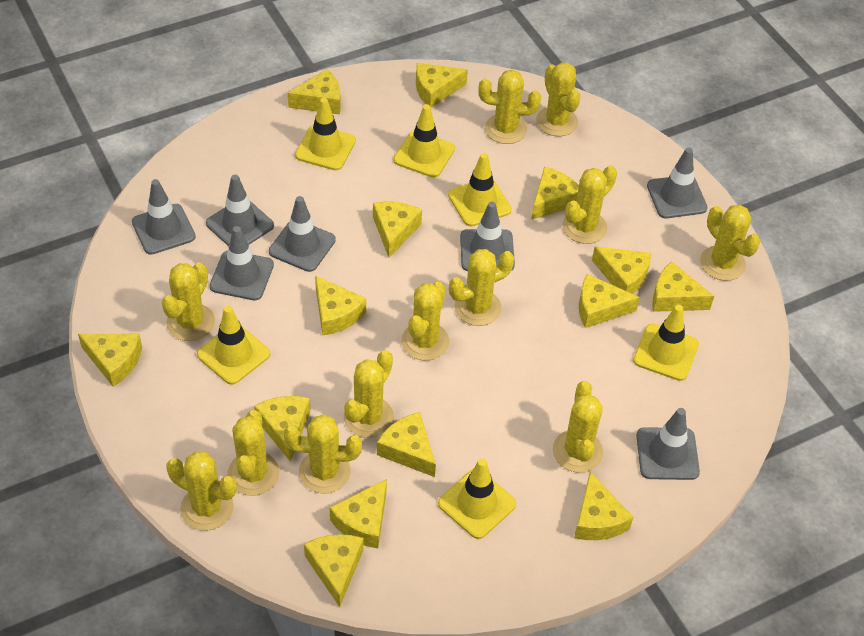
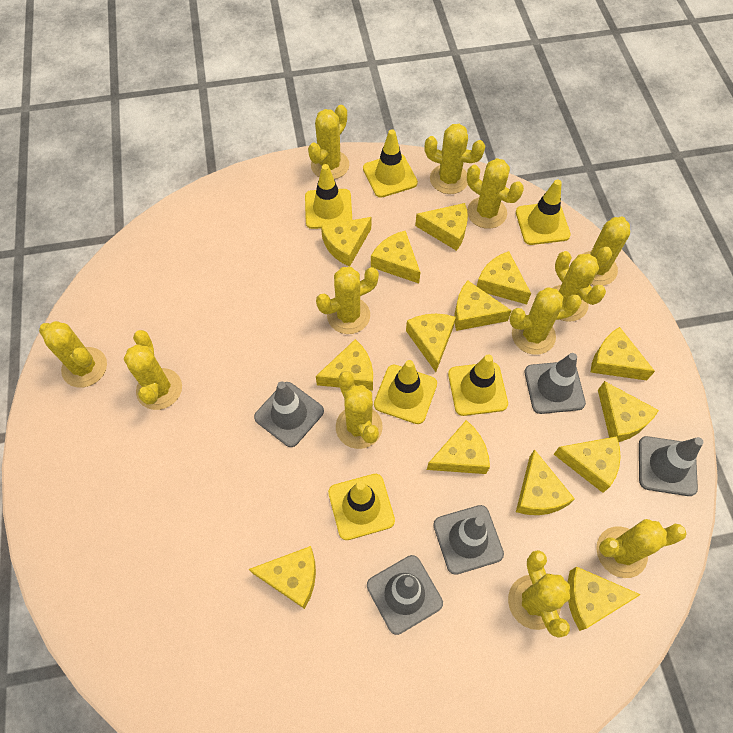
grey traffic cone: 7 -> 5

